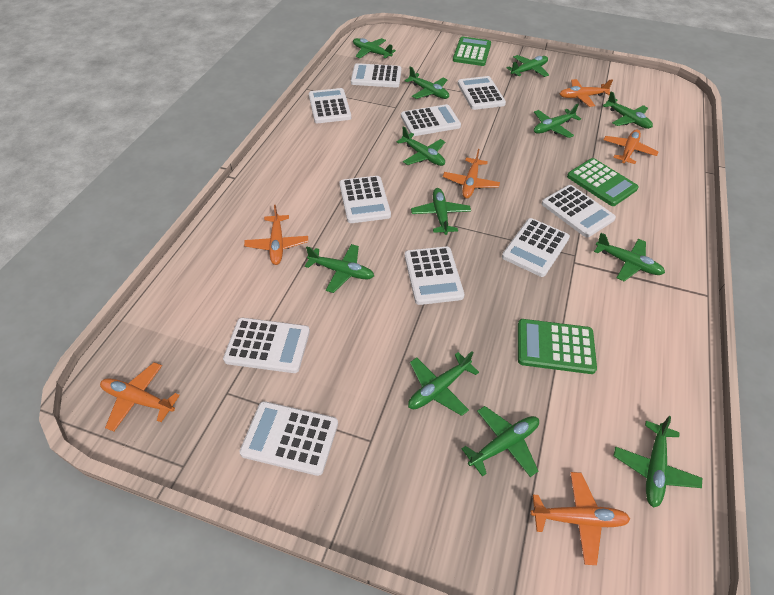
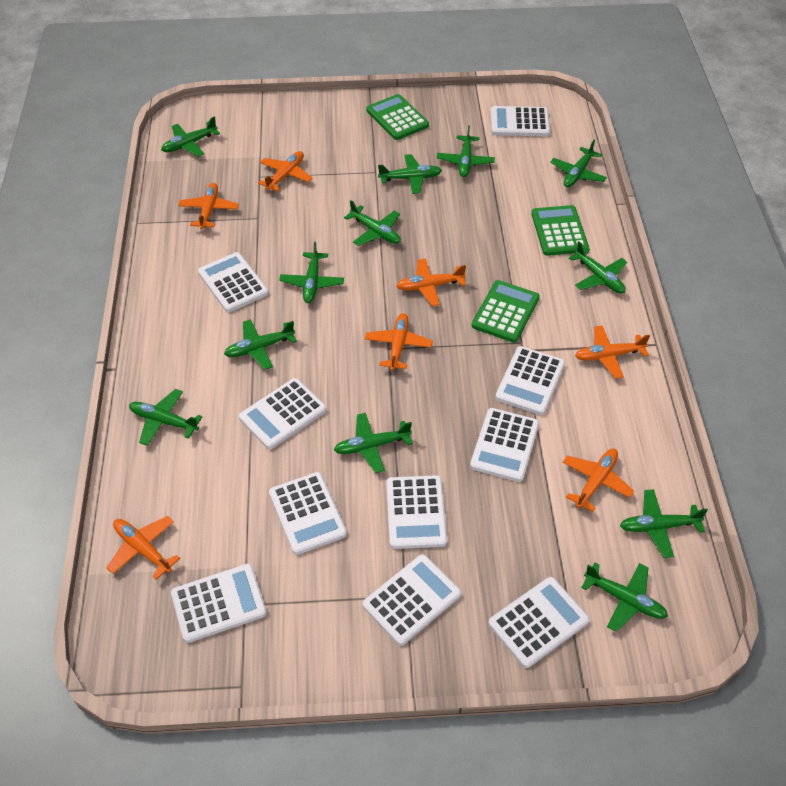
orange plane: 6 -> 7

